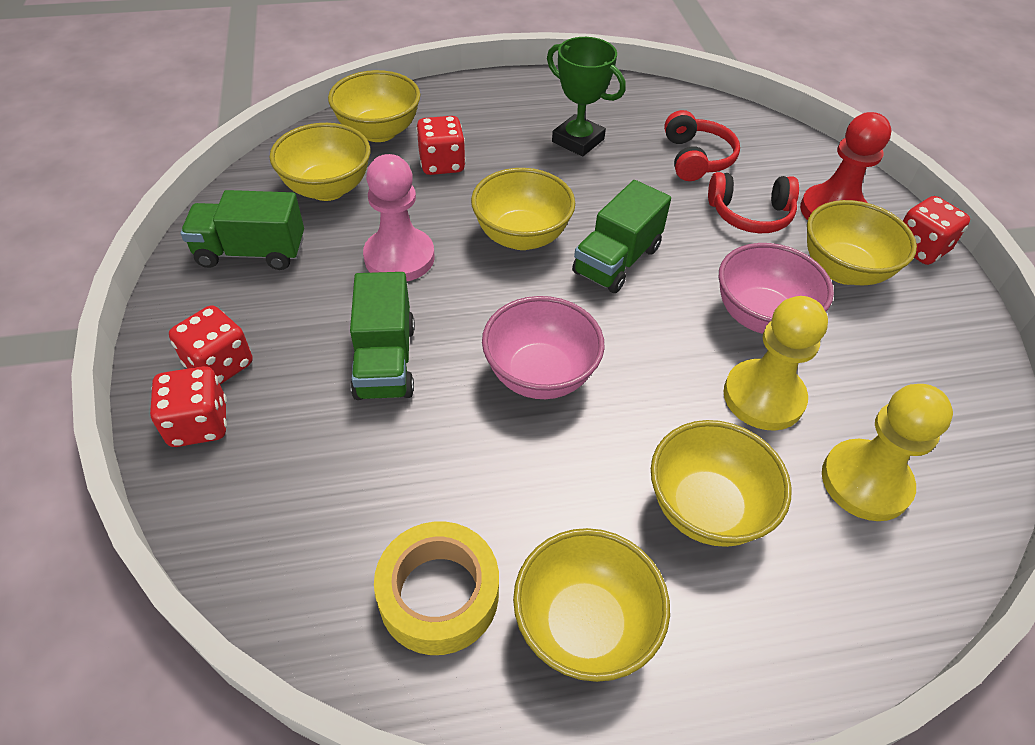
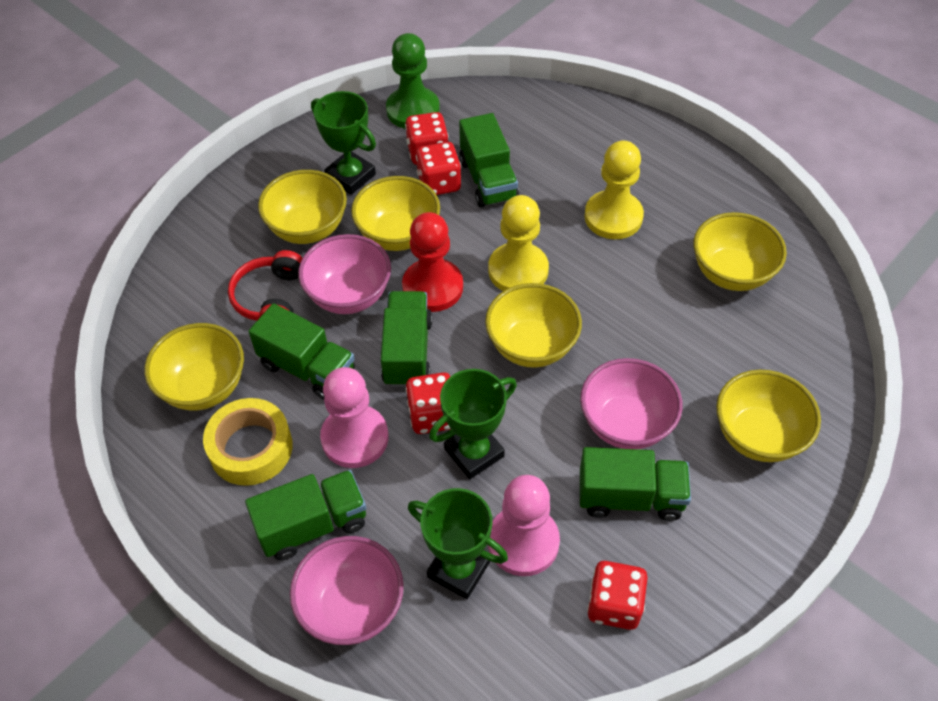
green pawn: 0 -> 1
green trophy: 1 -> 3
green truck: 3 -> 5
pink bowl: 2 -> 3
pink pawn: 1 -> 2
red headphones: 2 -> 1

